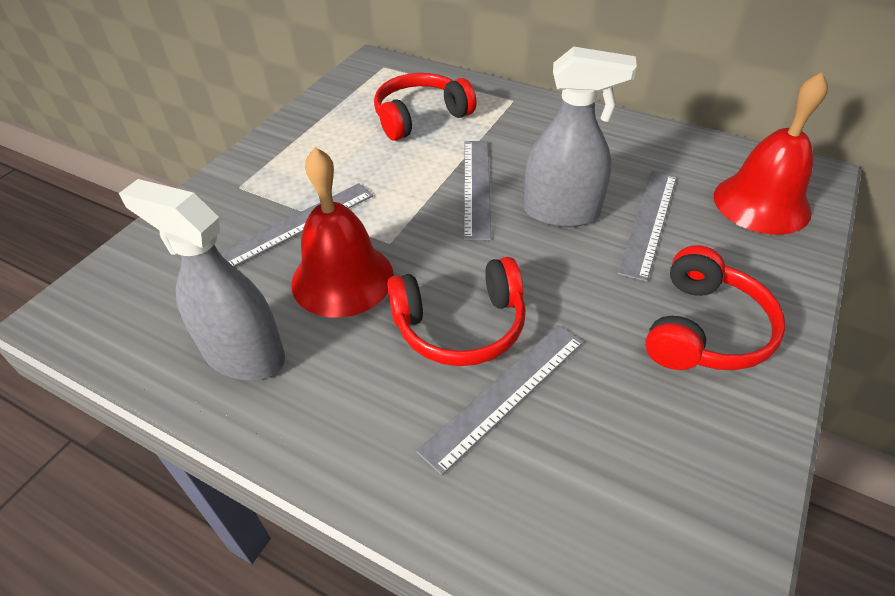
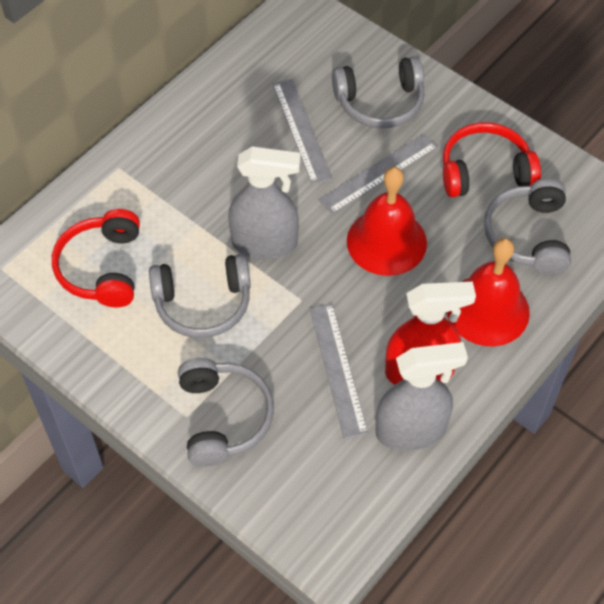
grey headphones: 0 -> 4
grey ruler: 4 -> 3
red headphones: 3 -> 2
red spray bottle: 0 -> 1

